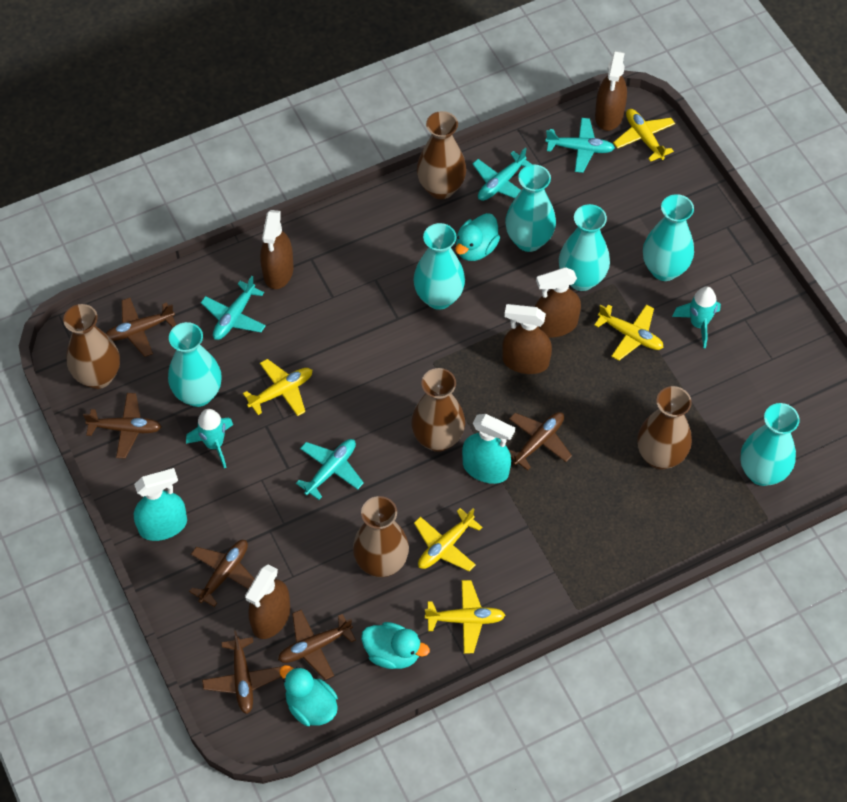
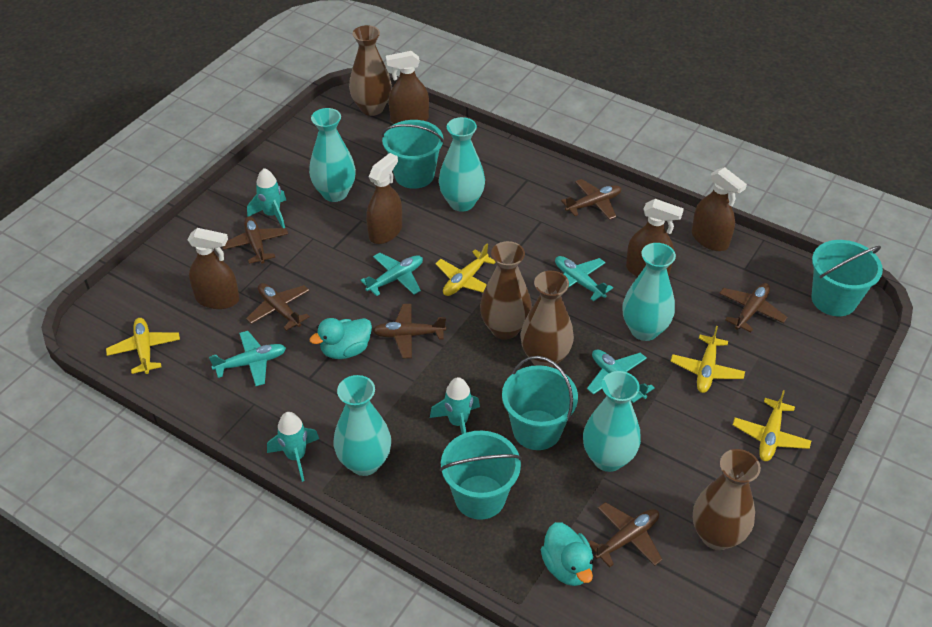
brown vase: 5 -> 4
turquoise bucket: 0 -> 4
turquoise duck: 3 -> 2
turquoise rocket: 2 -> 3
turquoise spray bottle: 2 -> 0
turquoise vase: 6 -> 5
yellow plane: 5 -> 4

